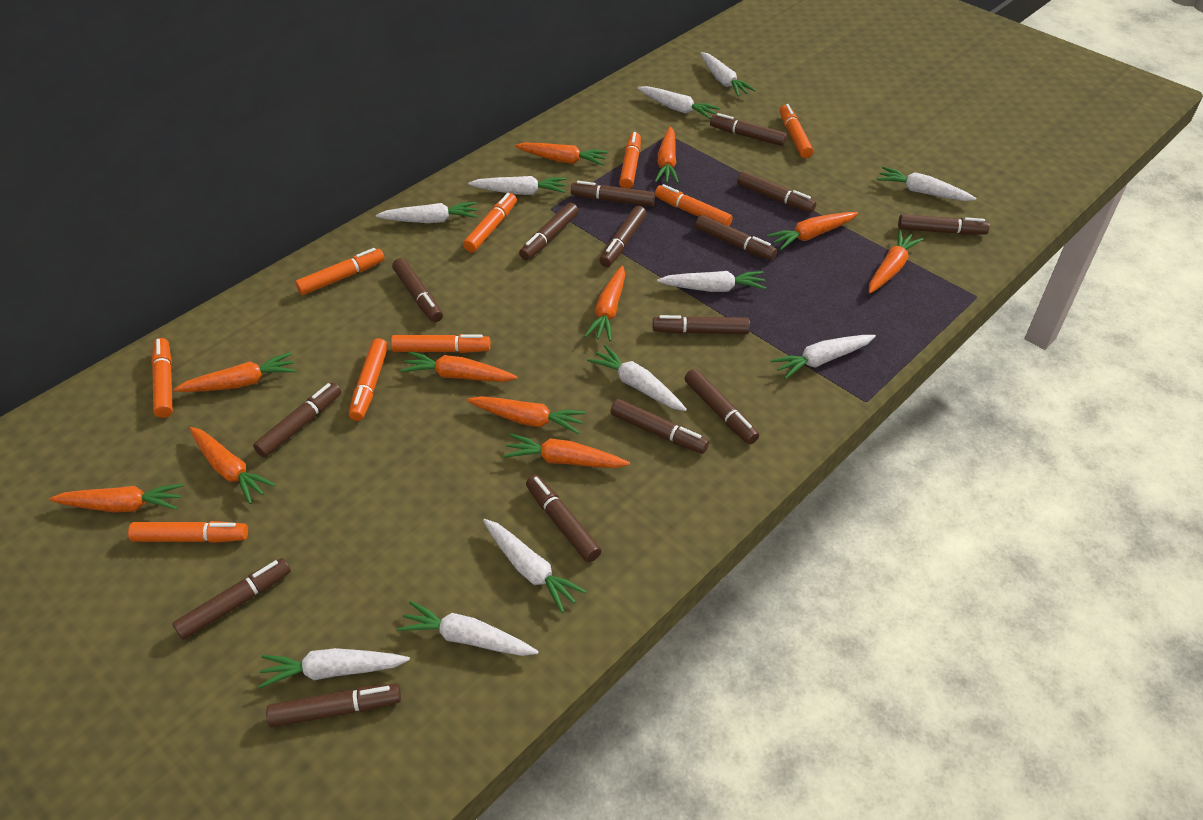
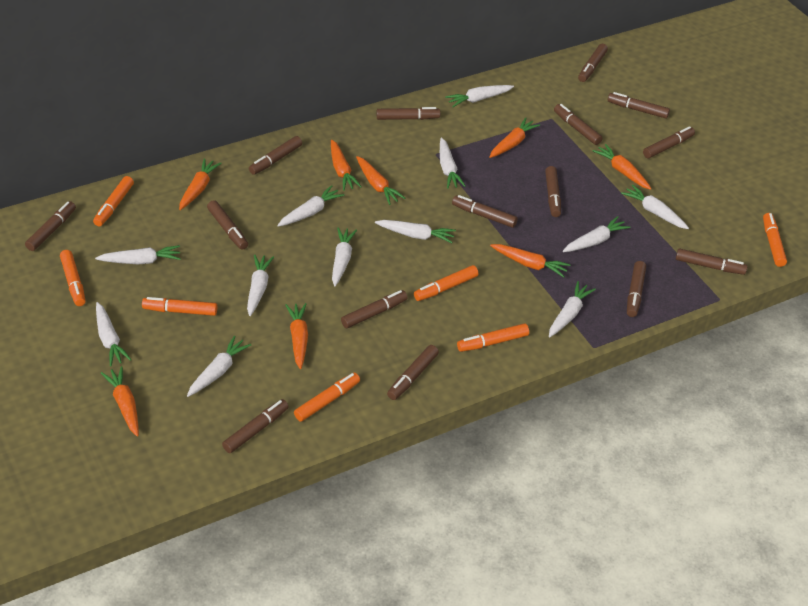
orange carrot: 11 -> 8
orange marker: 9 -> 7
white carrot: 11 -> 12

